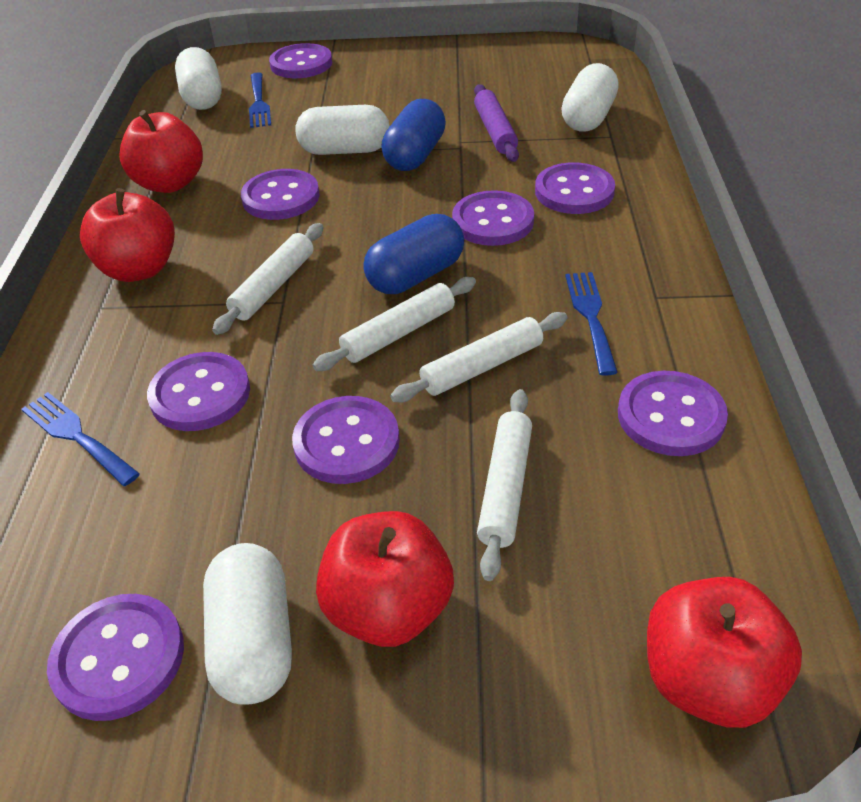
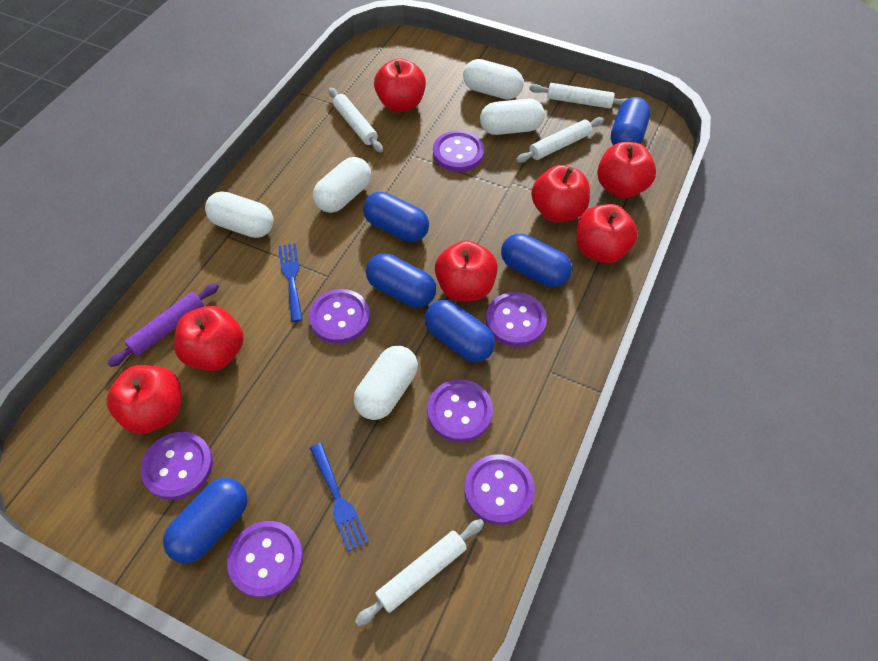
blue capsule: 2 -> 6
blue fork: 3 -> 2
purple button: 8 -> 7
red apple: 4 -> 7
white capsule: 4 -> 5

